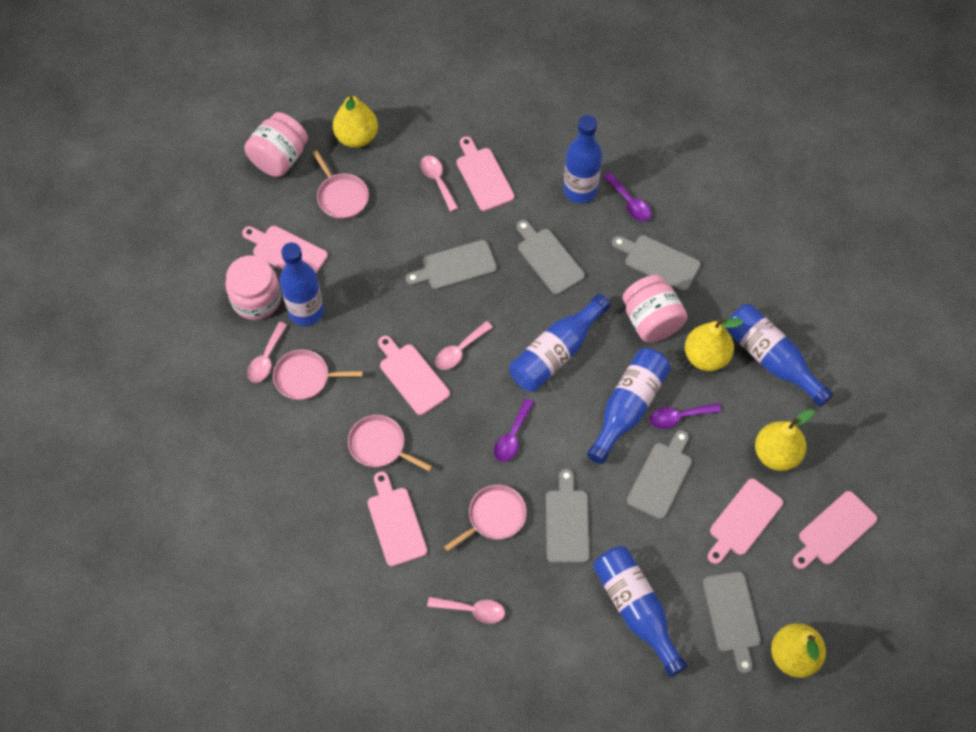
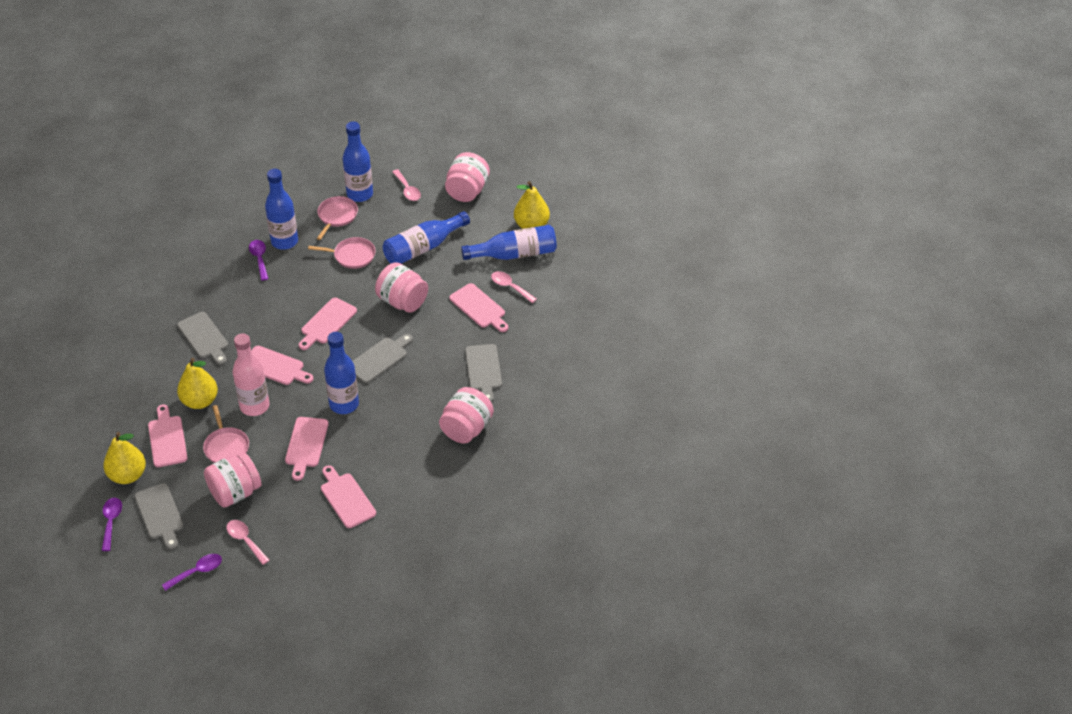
blue bottle: 6 -> 5
grey cutting board: 6 -> 4
pink bottle: 0 -> 1
pink jar: 3 -> 4
pink pan: 4 -> 3
pink spoon: 4 -> 3
yellow pear: 4 -> 3

